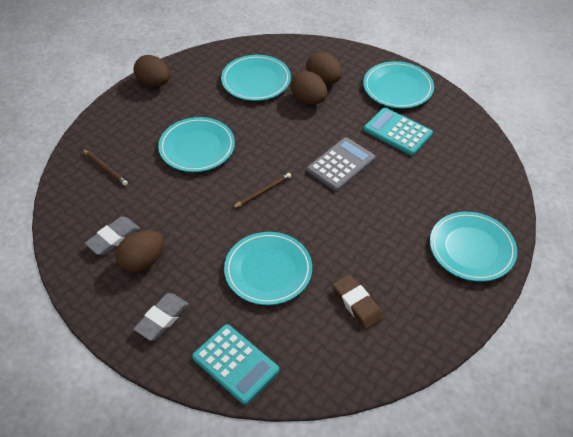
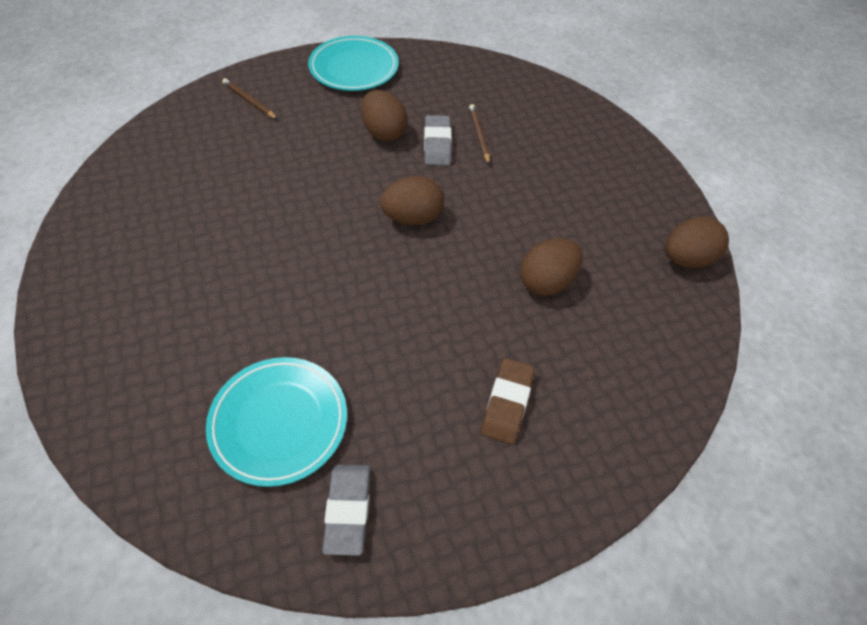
grey calculator: 1 -> 0
turquoise calculator: 2 -> 0
turquoise plate: 5 -> 2

